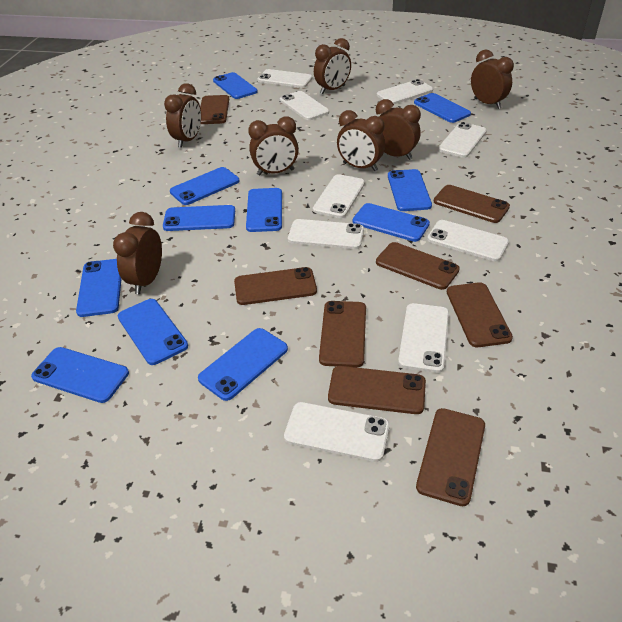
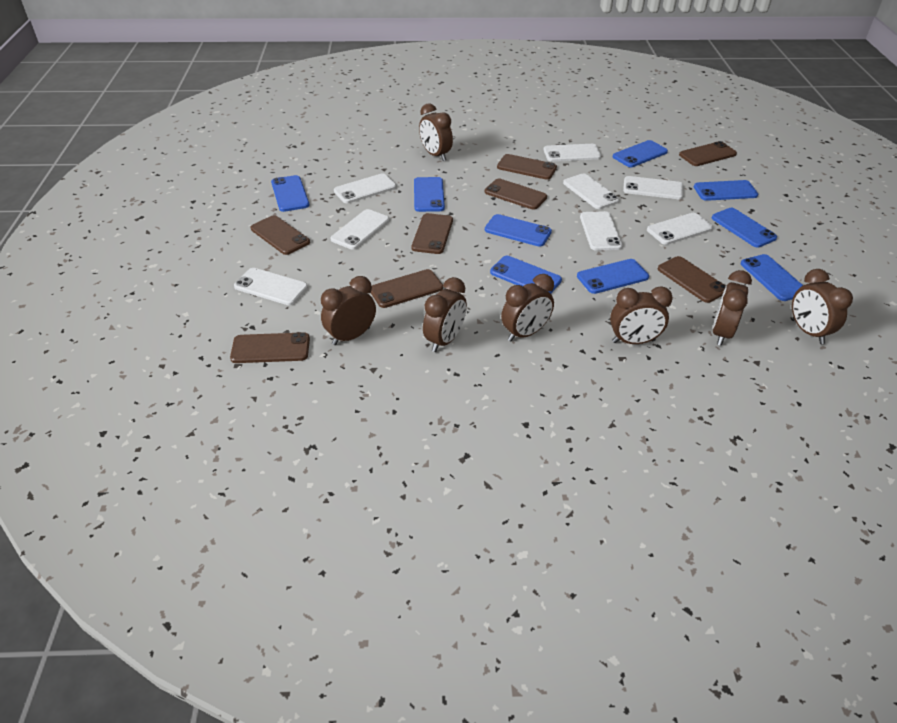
blue phone: 11 -> 9
white phone: 9 -> 8

